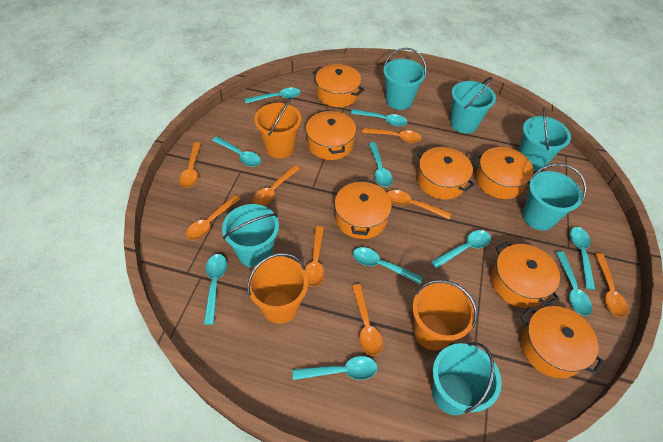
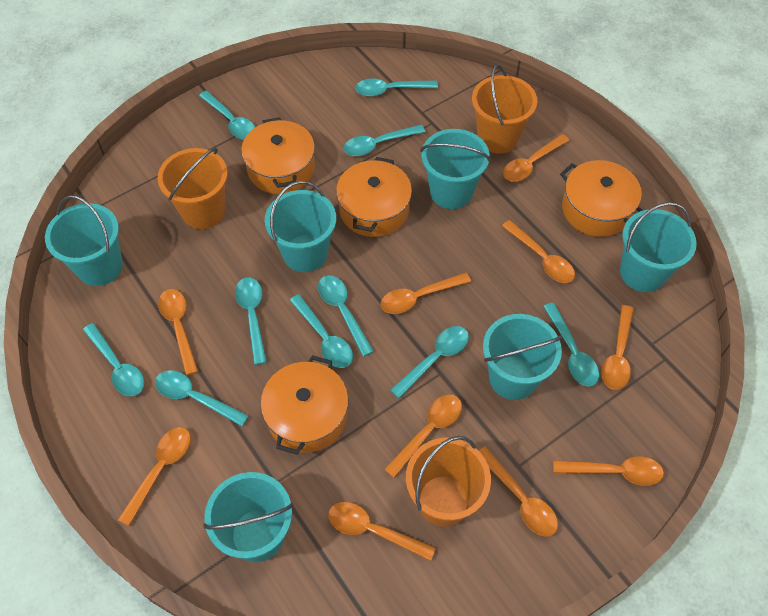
orange pot: 7 -> 4
orange spoon: 8 -> 10

